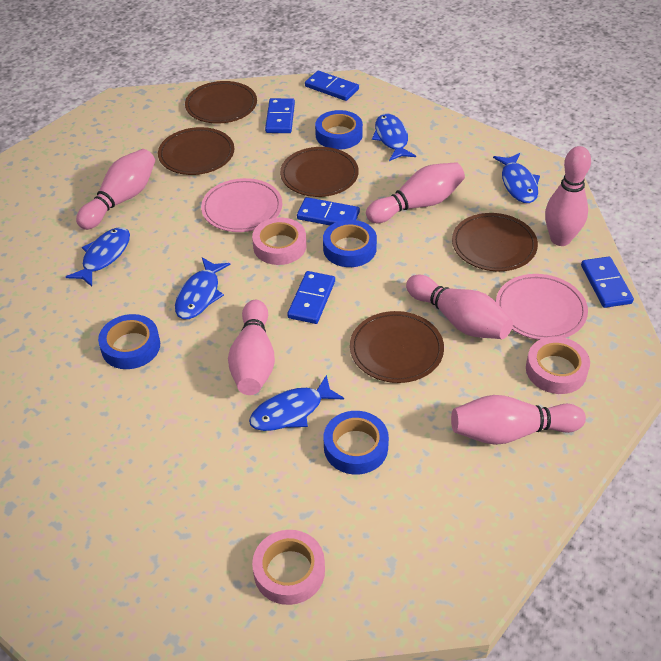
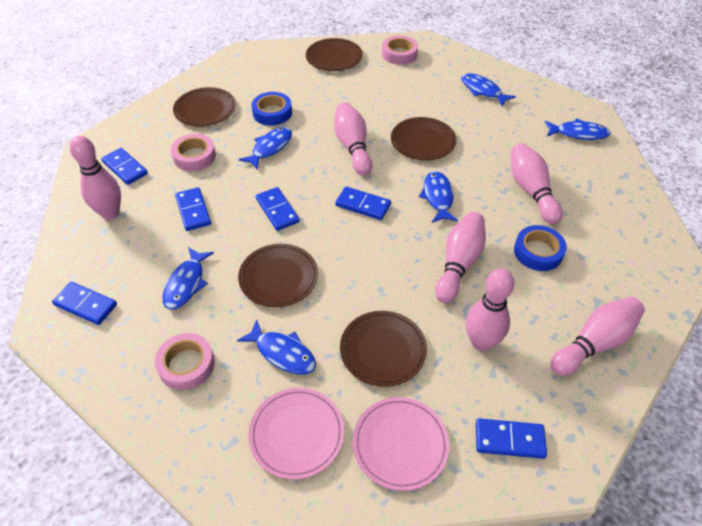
blue domino: 5 -> 6
blue fish: 5 -> 6
blue tape: 4 -> 2

